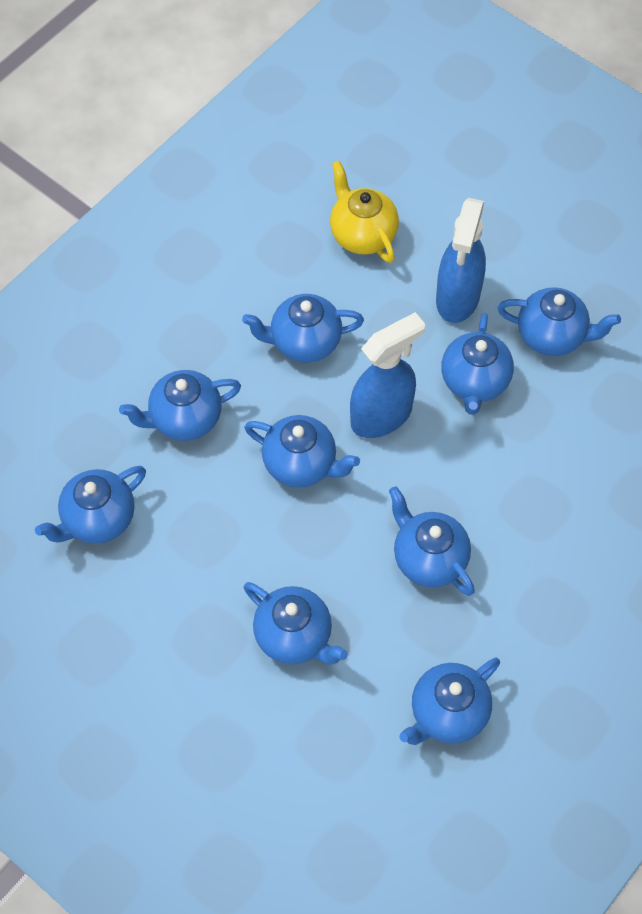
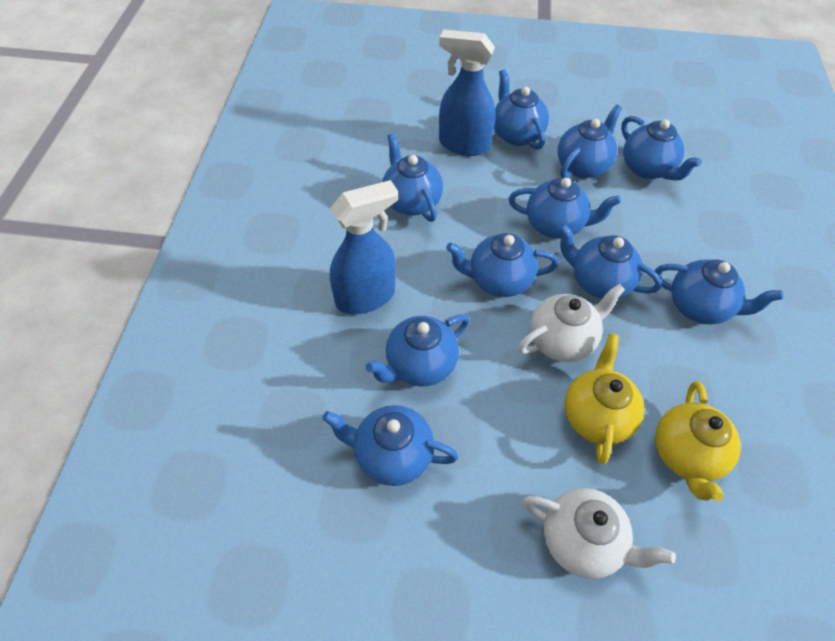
blue teapot: 9 -> 10
white teapot: 0 -> 2
yellow teapot: 1 -> 2

